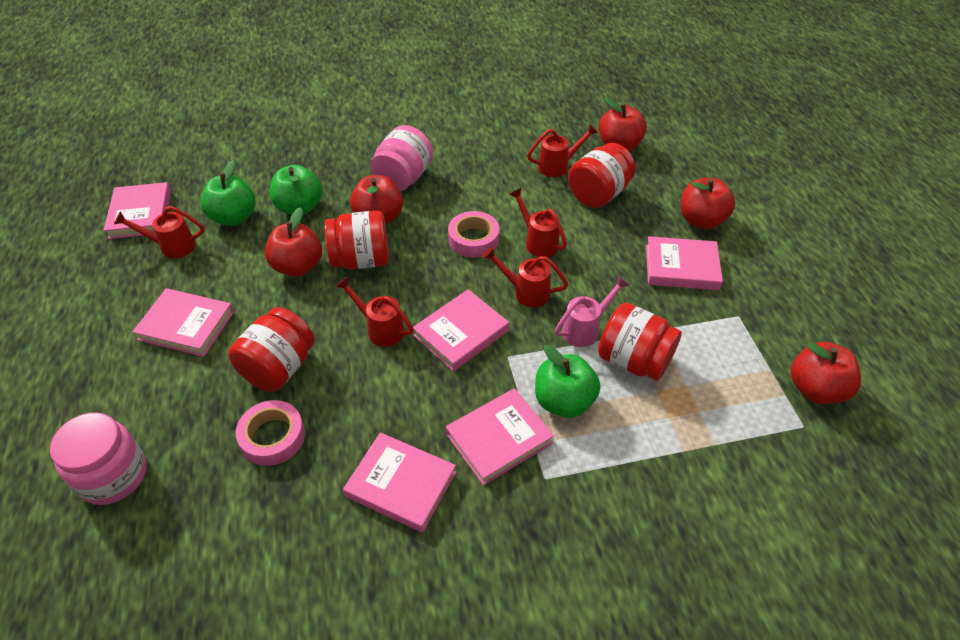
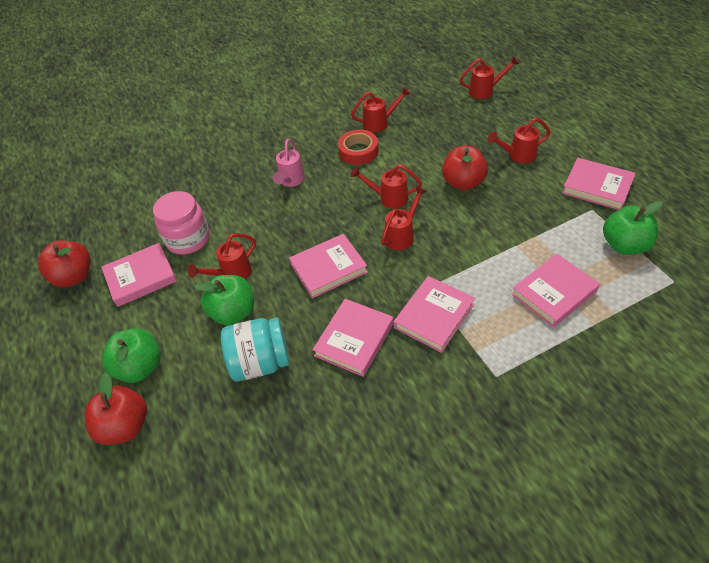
pink jar: 2 -> 1
pink tape: 2 -> 0
red apple: 5 -> 3
red jar: 4 -> 0
red tape: 0 -> 1
red watering can: 5 -> 6
turquoise jar: 0 -> 1

